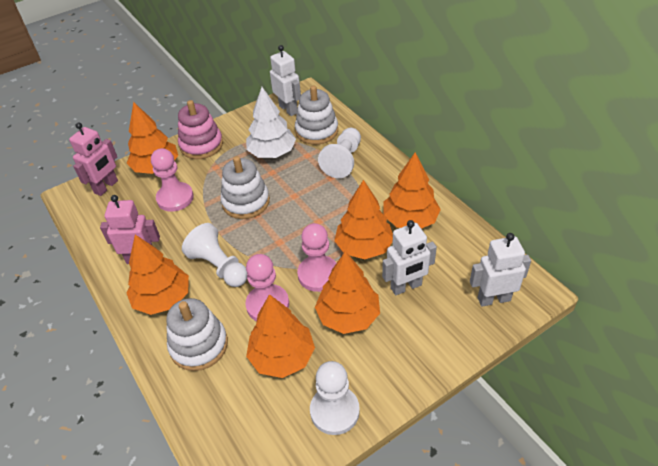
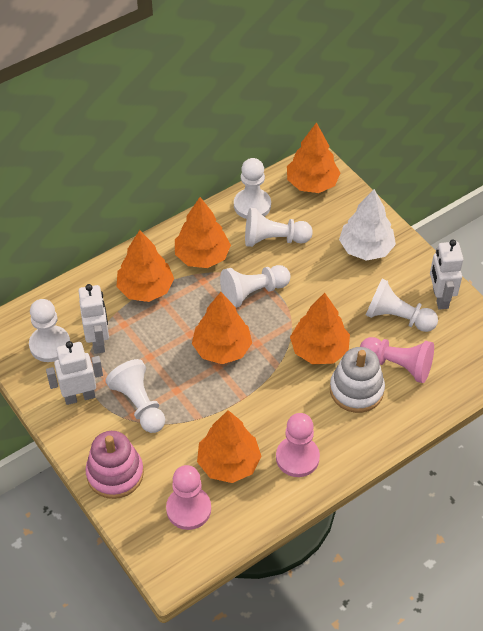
pink robot: 2 -> 0
white pawn: 3 -> 6
white stacking toy: 3 -> 1

